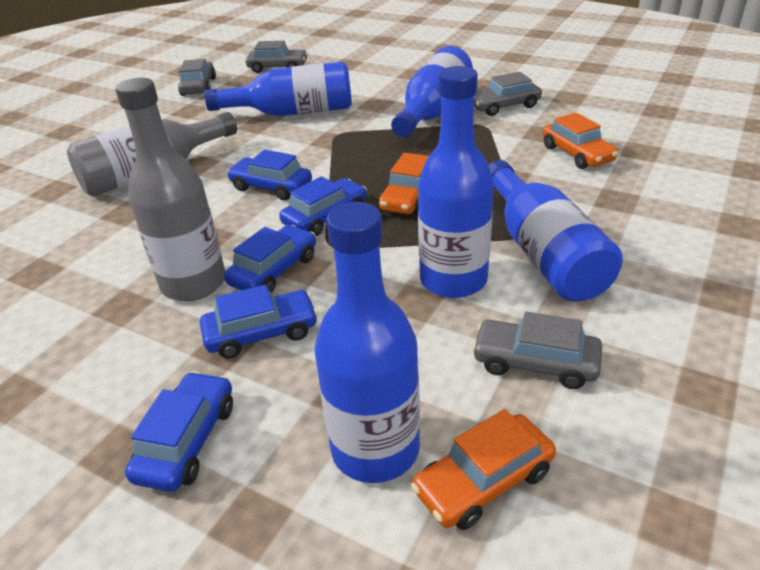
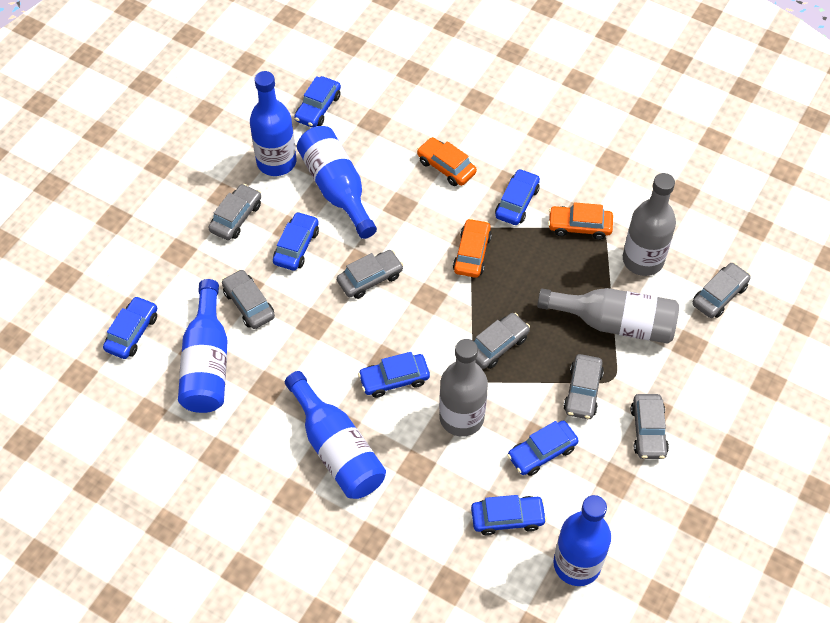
blue car: 5 -> 7
grey bottle: 2 -> 3
grey car: 4 -> 7

